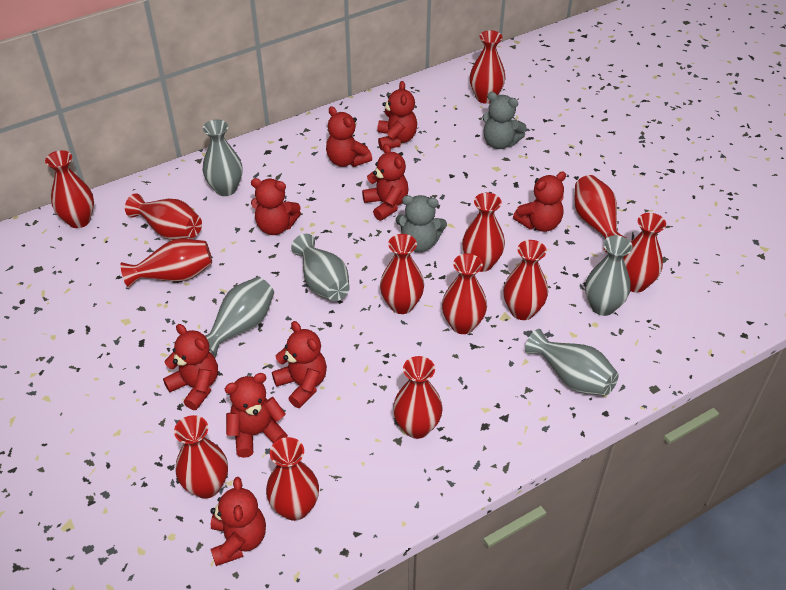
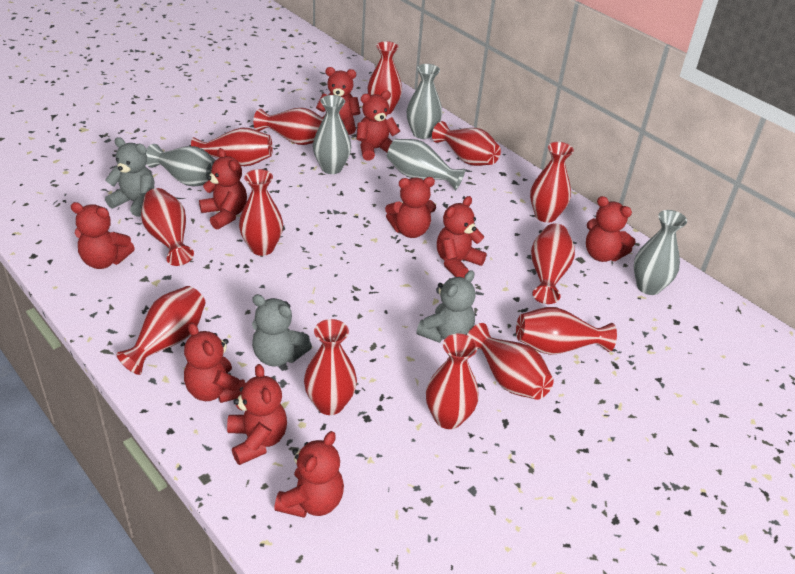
grey teddy bear: 2 -> 3
red teddy bear: 9 -> 10

